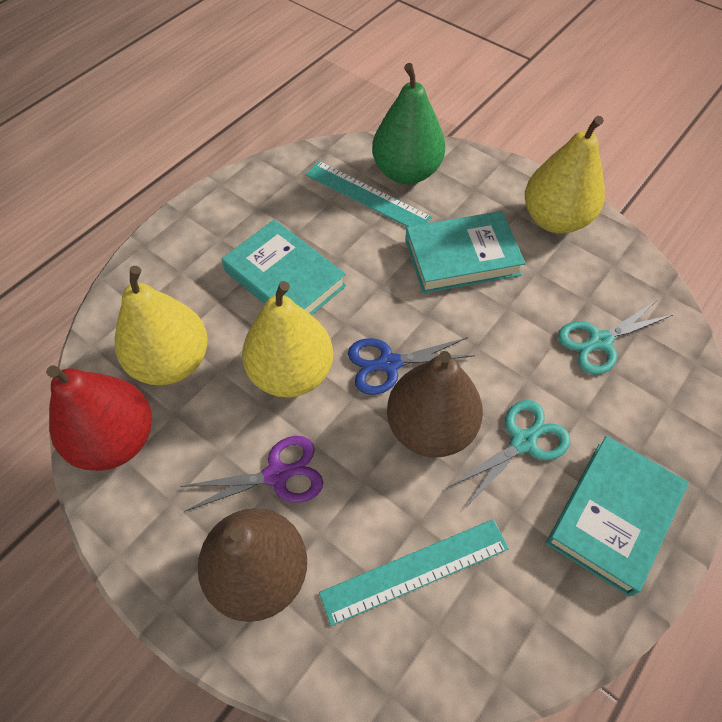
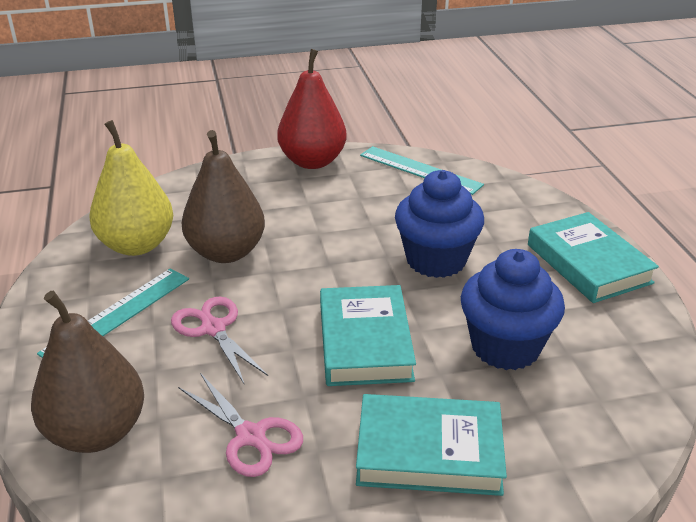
blue cupcake: 0 -> 2
blue scissors: 1 -> 0
green pear: 1 -> 0
pink scissors: 0 -> 2
purple scissors: 1 -> 0
turquoise scissors: 2 -> 0
yellow pear: 3 -> 1

